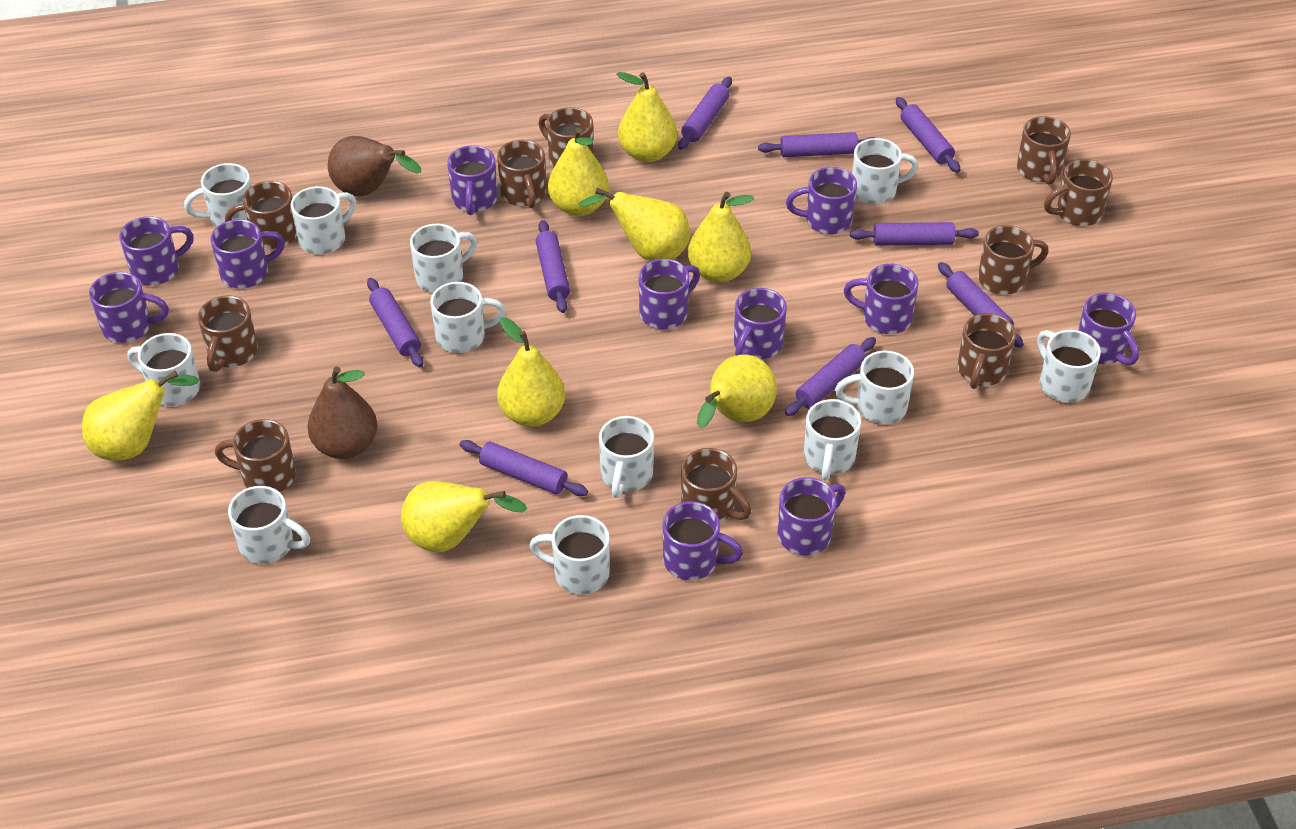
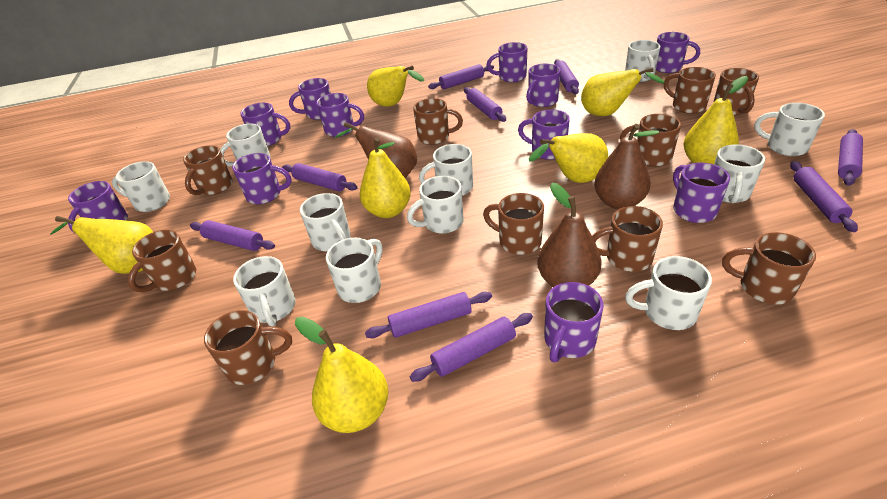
brown pear: 2 -> 3
white mug: 12 -> 11
yellow pear: 8 -> 7

